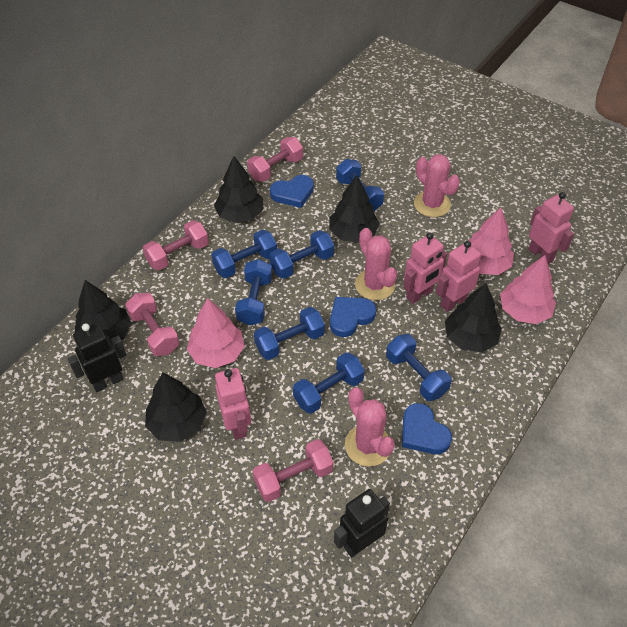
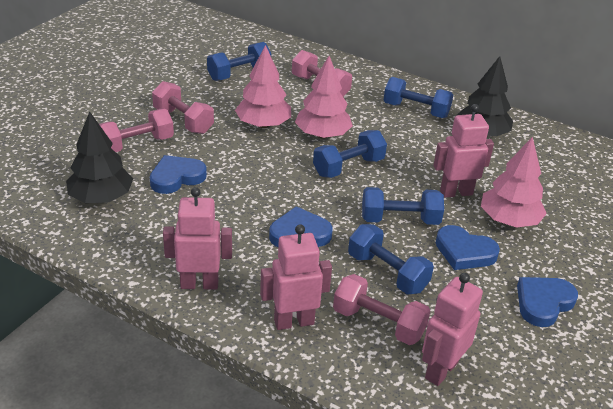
black robot: 2 -> 0
black tree: 5 -> 2
blue dumbbell: 7 -> 5
blue heart: 3 -> 4
pink cactus: 3 -> 0

